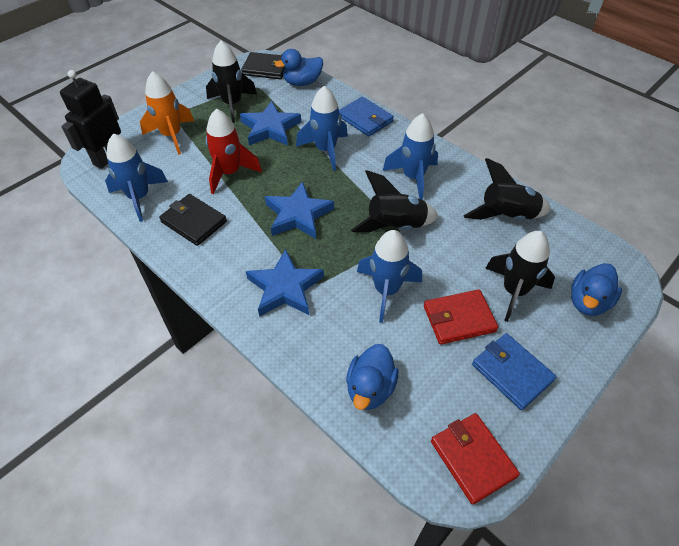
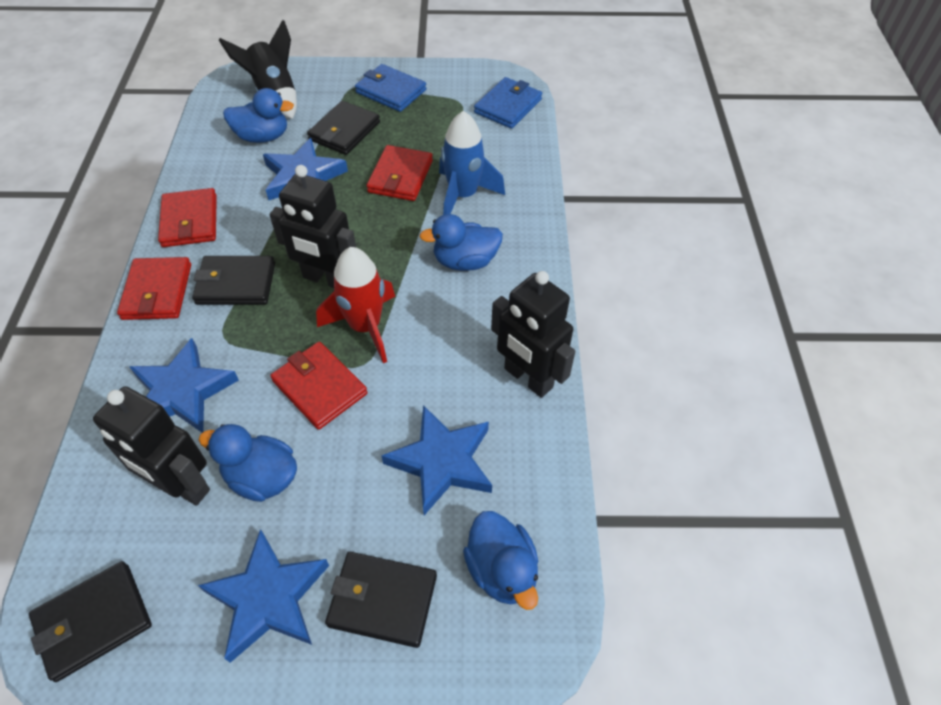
black robot: 1 -> 3
black rocket: 4 -> 1
black wallet: 2 -> 4
blue duck: 3 -> 4
blue rocket: 4 -> 1
blue star: 3 -> 4
orange rocket: 1 -> 0
red wallet: 2 -> 4

